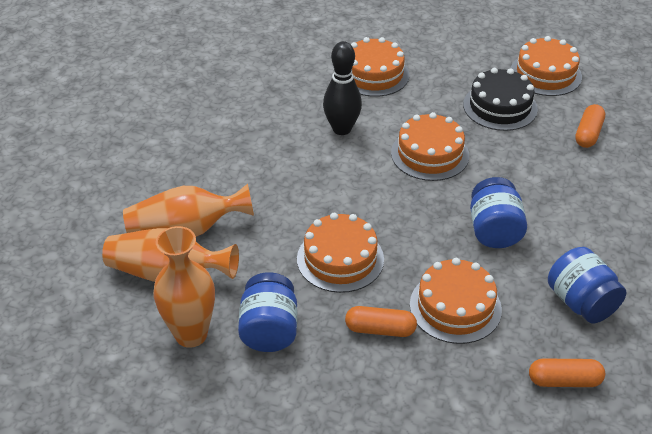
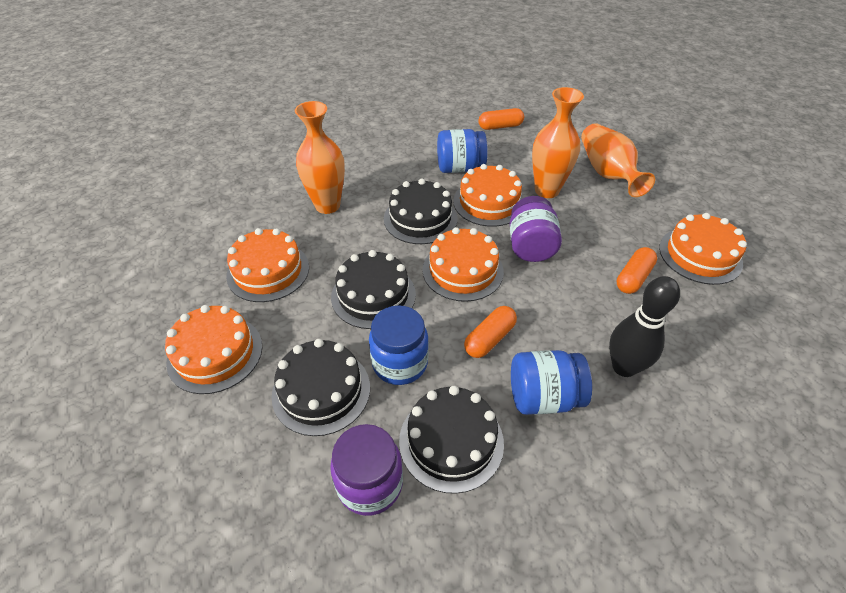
black cake: 1 -> 4
purple jar: 0 -> 2

